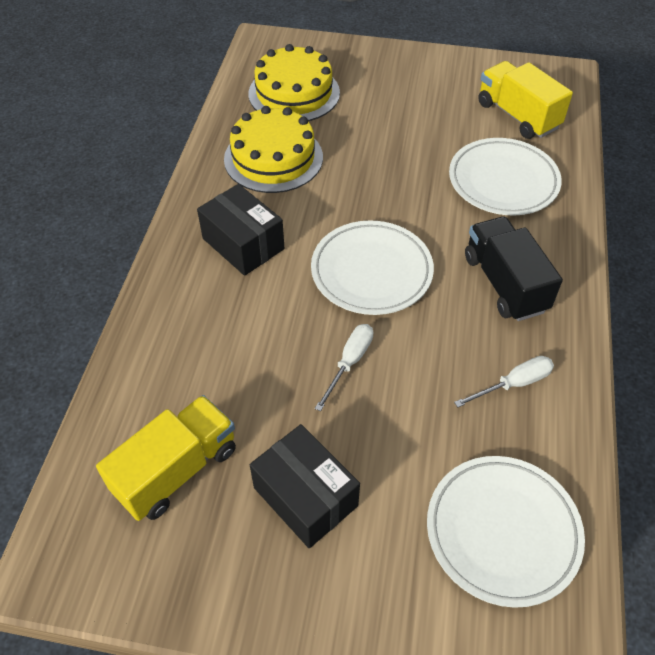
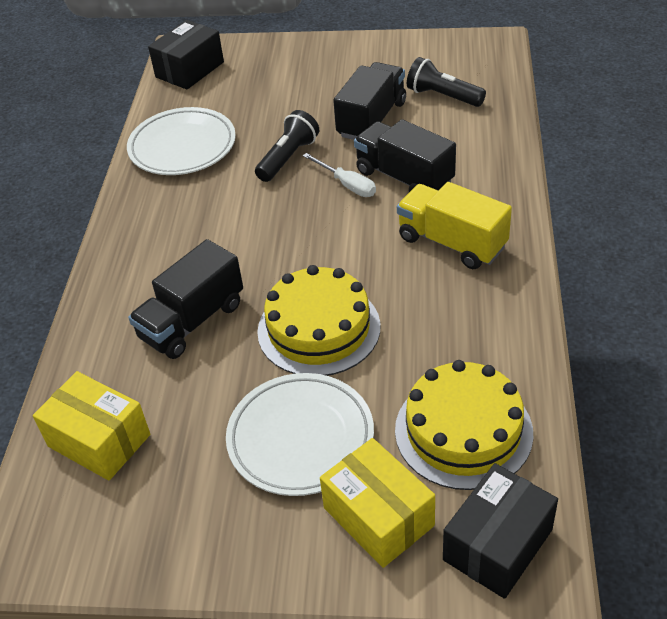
black flashlight: 0 -> 2
black truck: 1 -> 3
white plate: 3 -> 2
white screwdriver: 2 -> 1
yellow box: 0 -> 2
yellow truck: 2 -> 1

